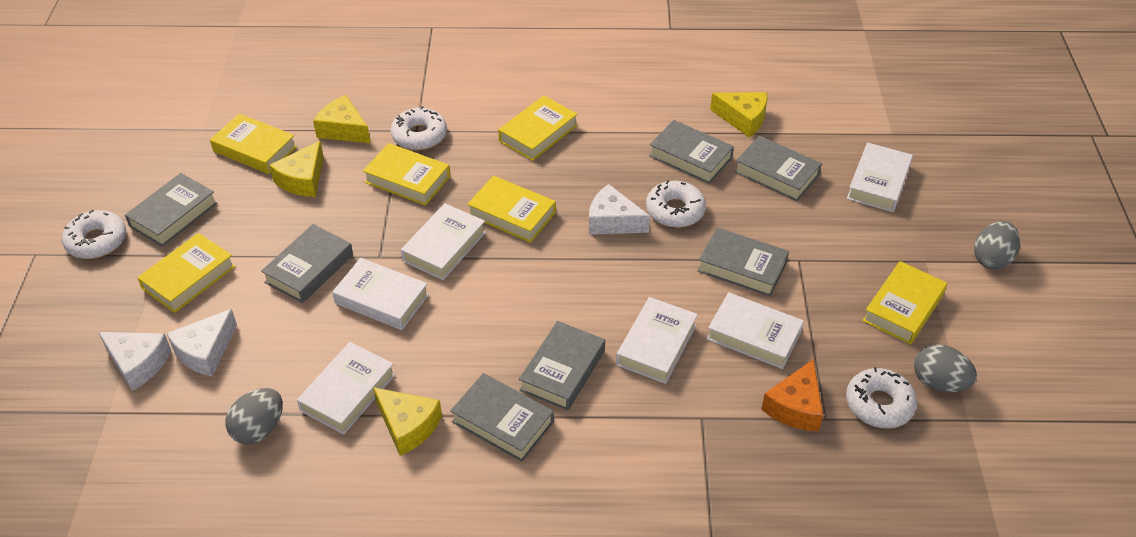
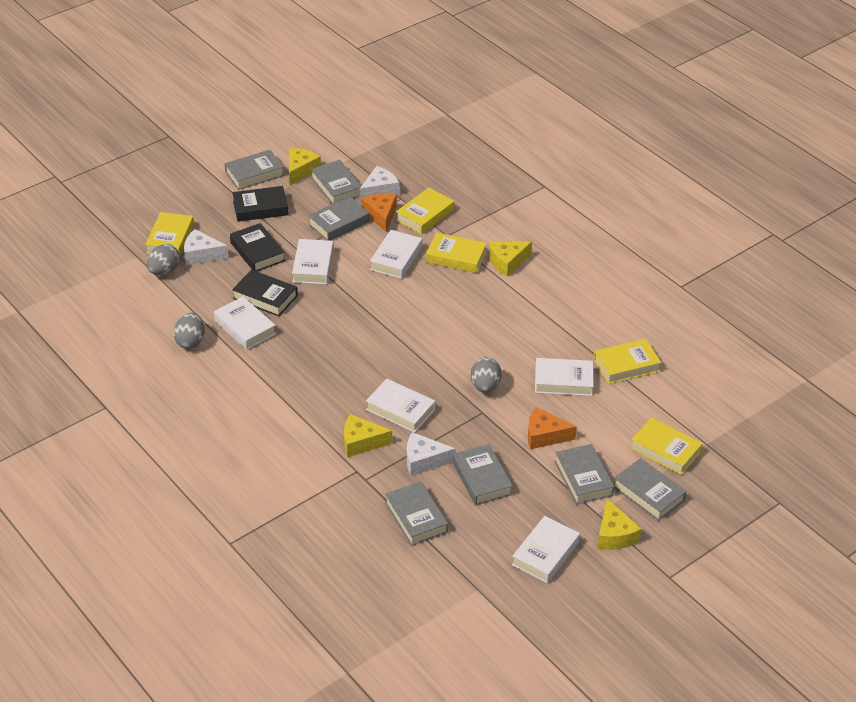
black book: 0 -> 3
orange cheese: 1 -> 2
white donut: 4 -> 0
yellow book: 6 -> 5

